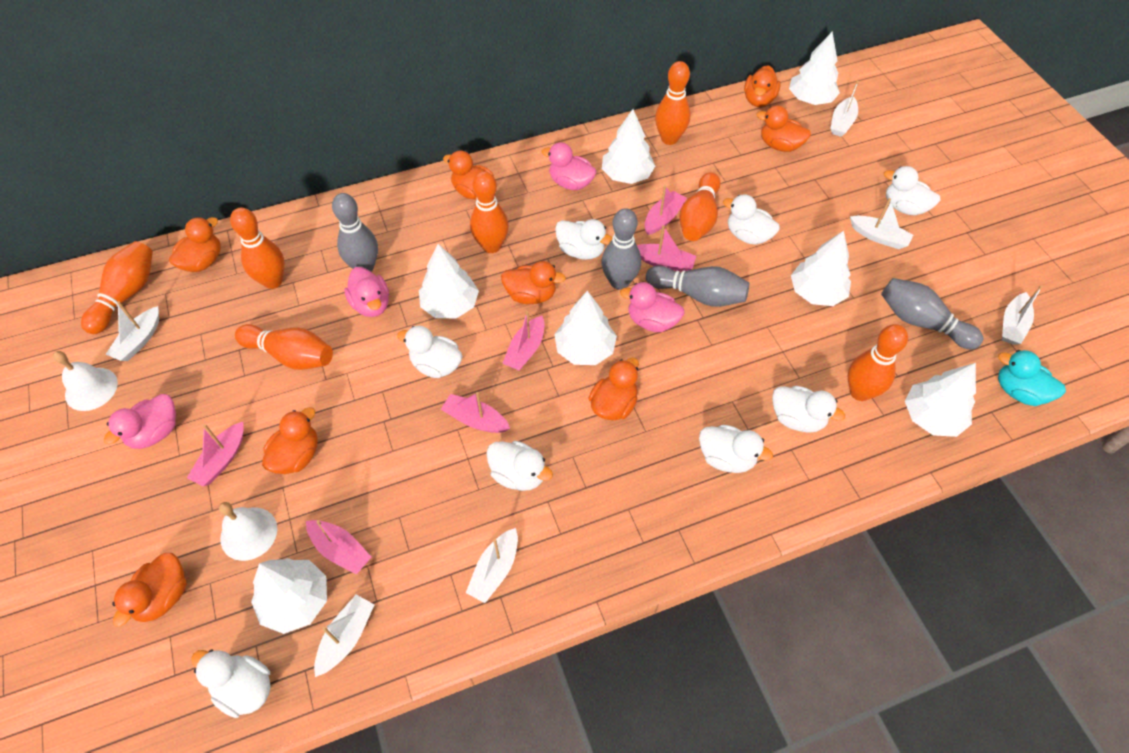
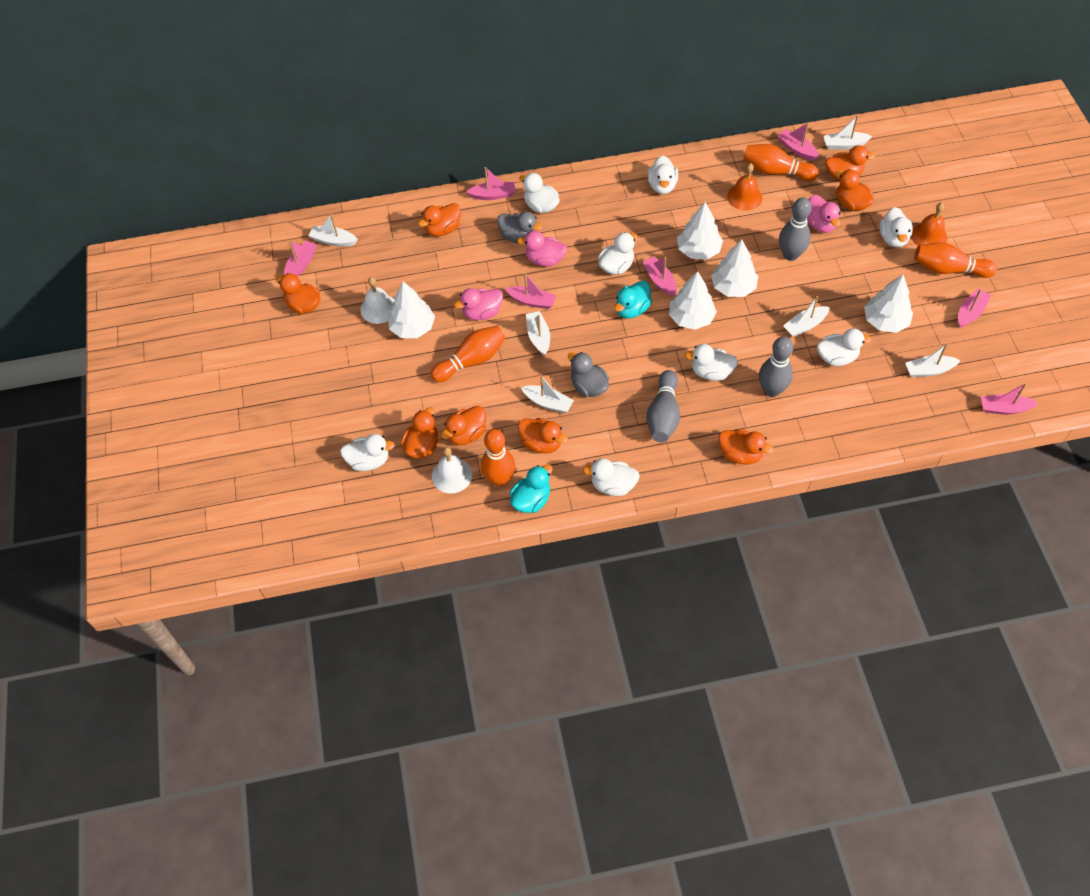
grey bowling pin: 4 -> 3
grey duck: 0 -> 2
orange bell: 0 -> 2
orange bowling pin: 7 -> 4
pink boat: 6 -> 7
pink duck: 4 -> 3
turquoise duck: 1 -> 2
white tree: 7 -> 5

